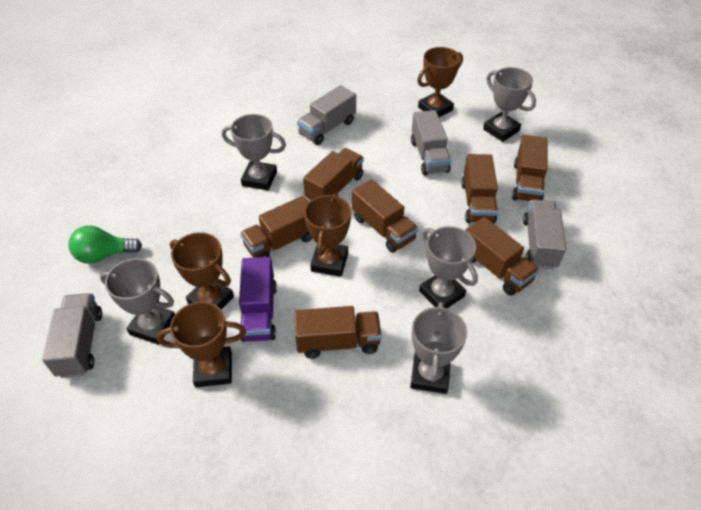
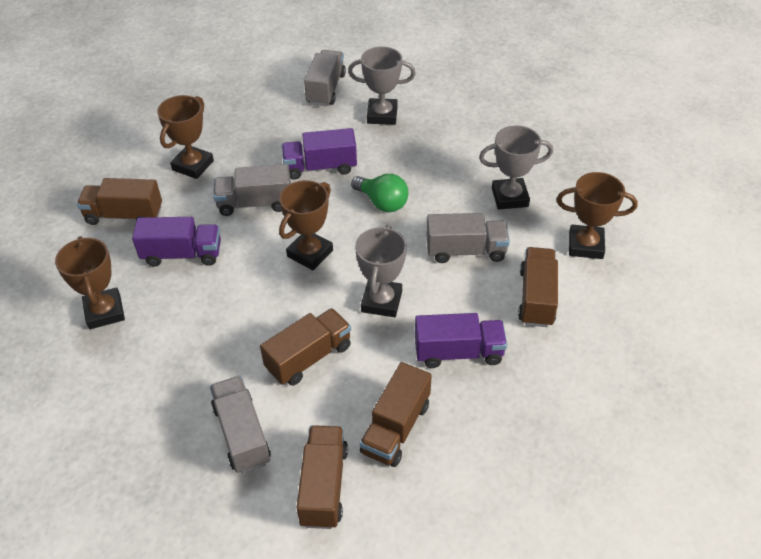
brown truck: 7 -> 5
grey trophy: 5 -> 3
purple truck: 1 -> 3

